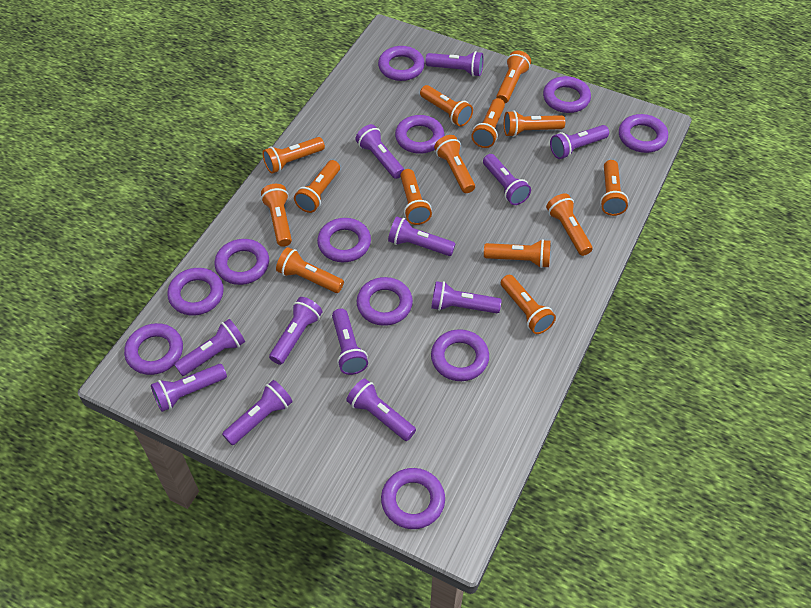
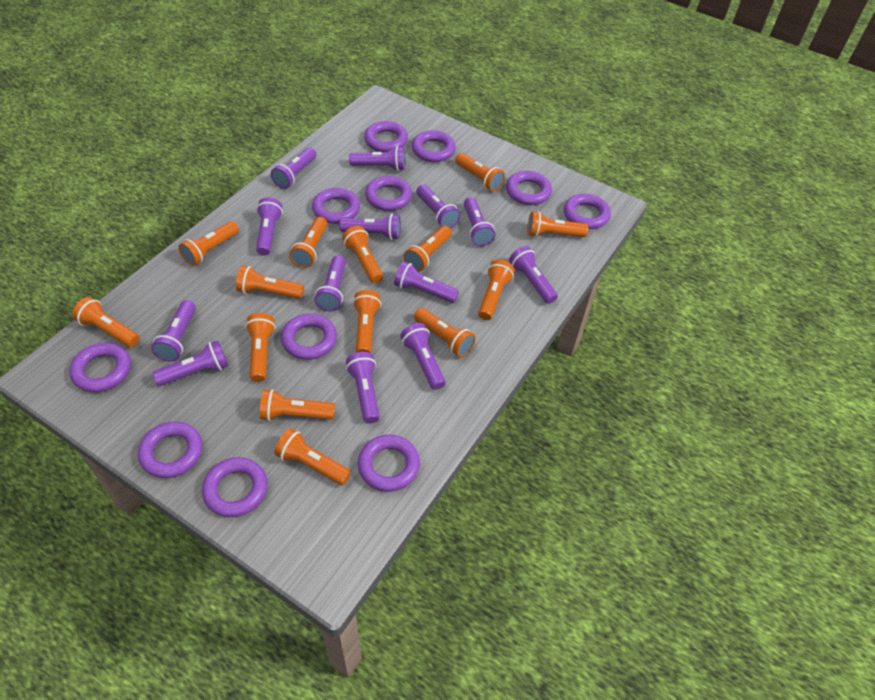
purple flashlight: 12 -> 13

